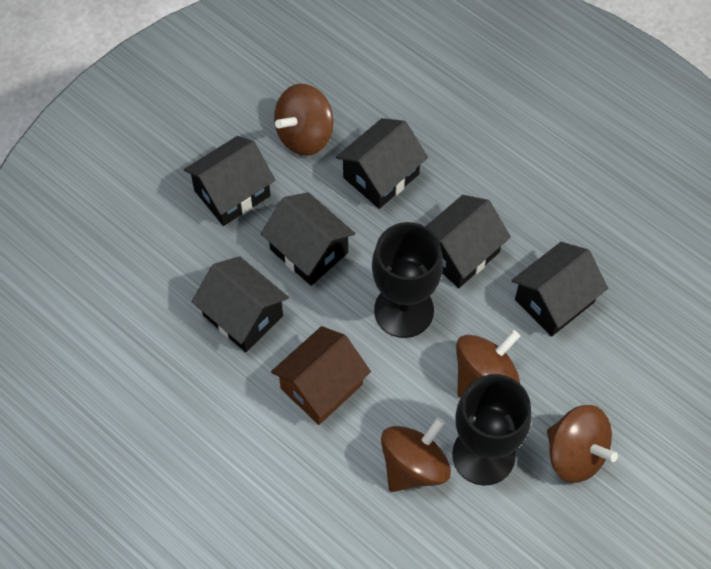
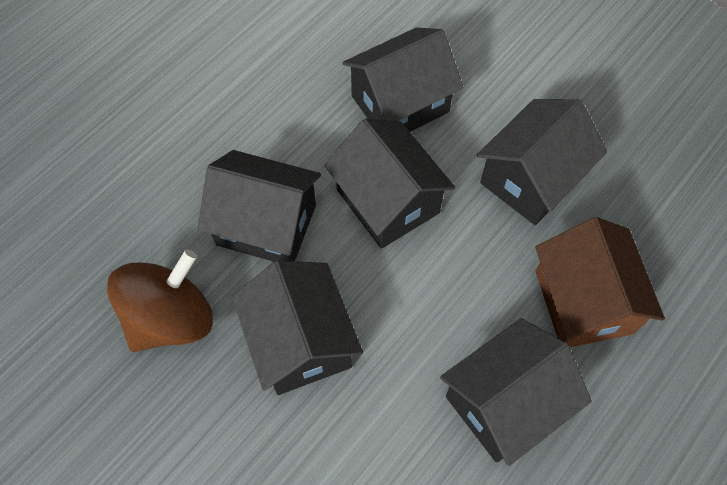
black goblet: 2 -> 0
brown spinning top: 4 -> 1

